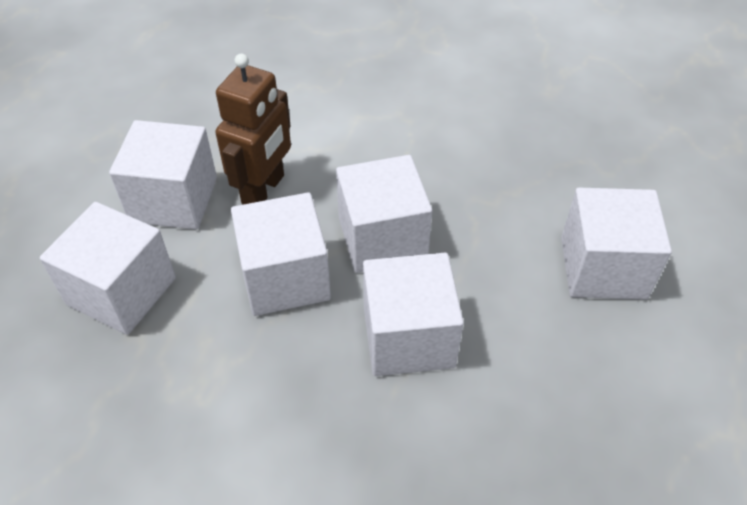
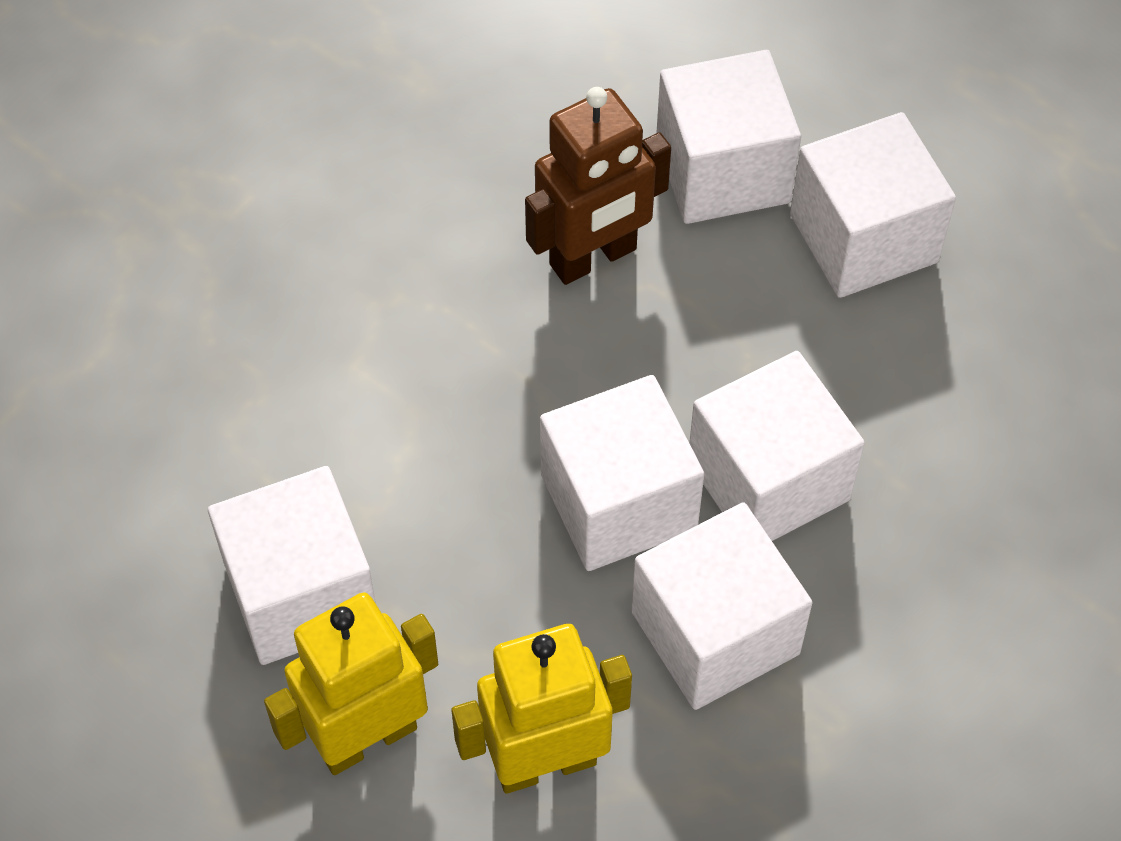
yellow robot: 0 -> 2

